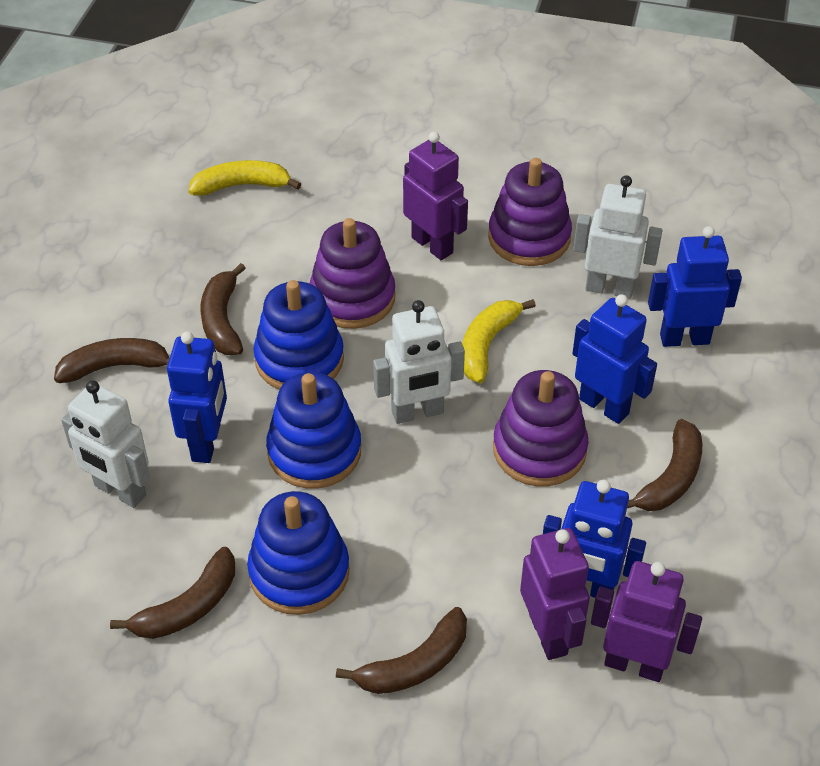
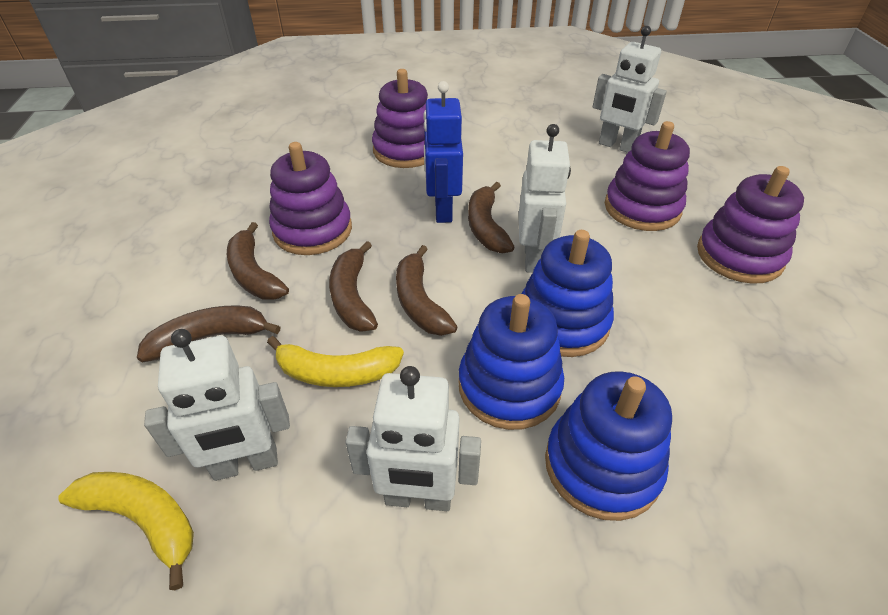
blue robot: 4 -> 1
purple robot: 3 -> 0
purple stacking toy: 3 -> 4
white robot: 3 -> 4

